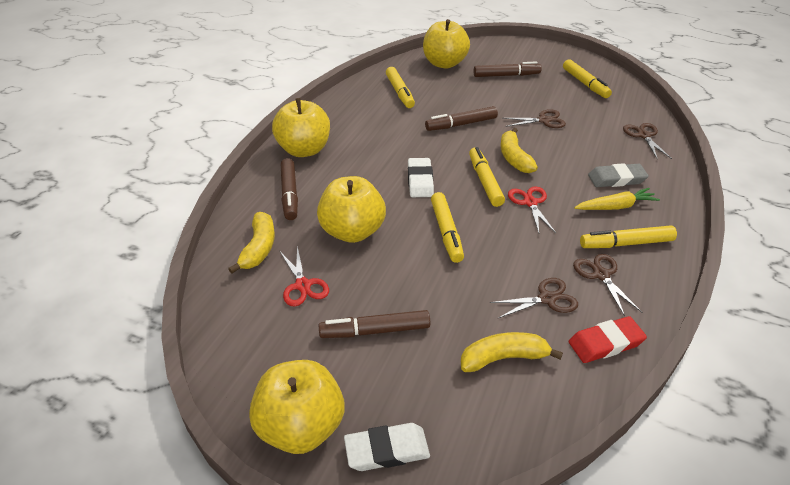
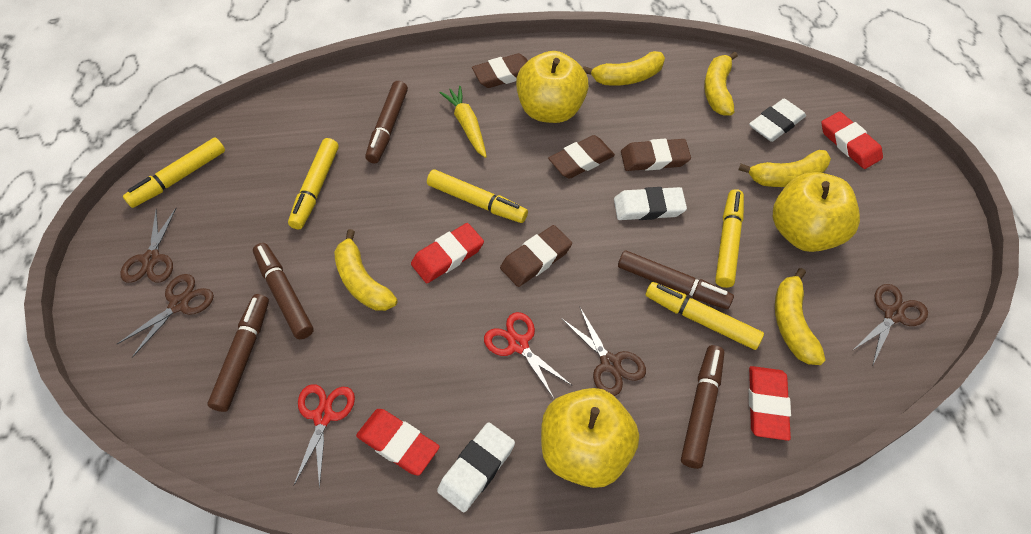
brown eraser: 0 -> 4
brown marker: 4 -> 5
grey eraser: 1 -> 0
red eraser: 1 -> 4
white eraser: 2 -> 3
yellow apple: 4 -> 3
yellow banana: 3 -> 5

